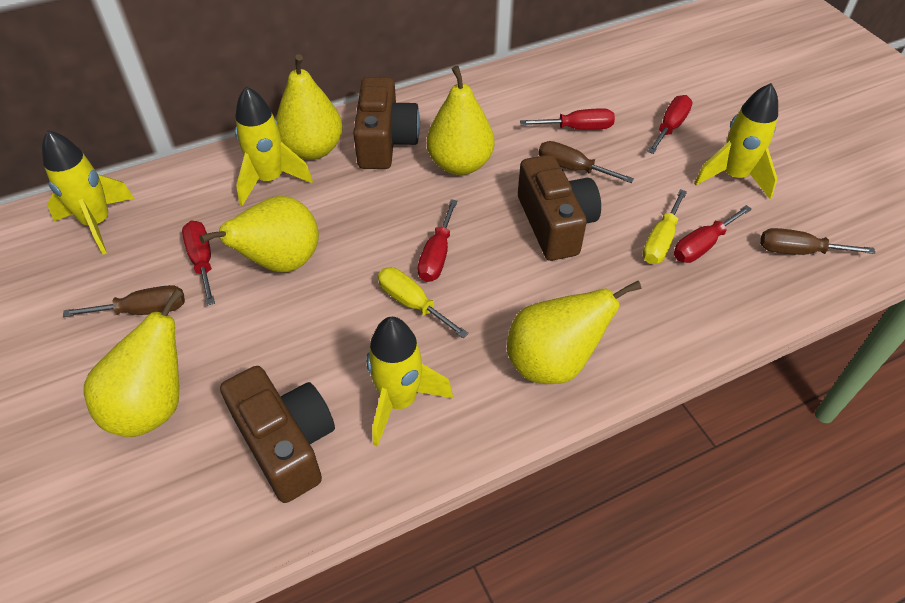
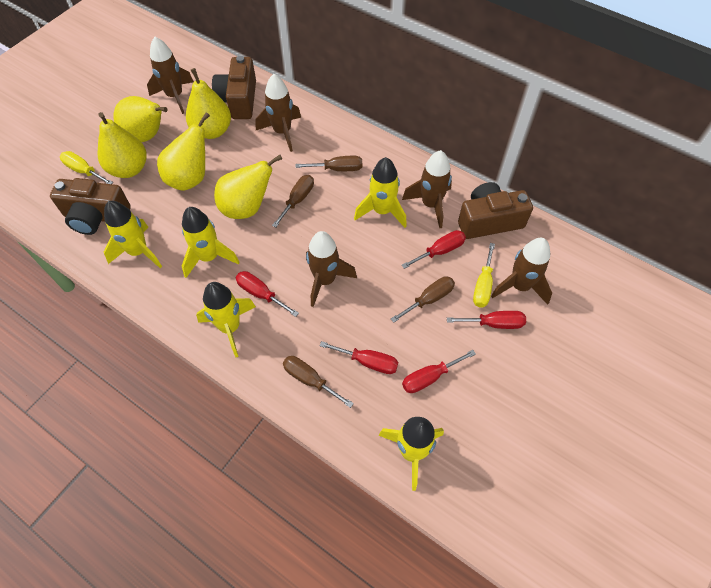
brown rocket: 0 -> 5
brown screwdriver: 3 -> 4
yellow rocket: 4 -> 5

